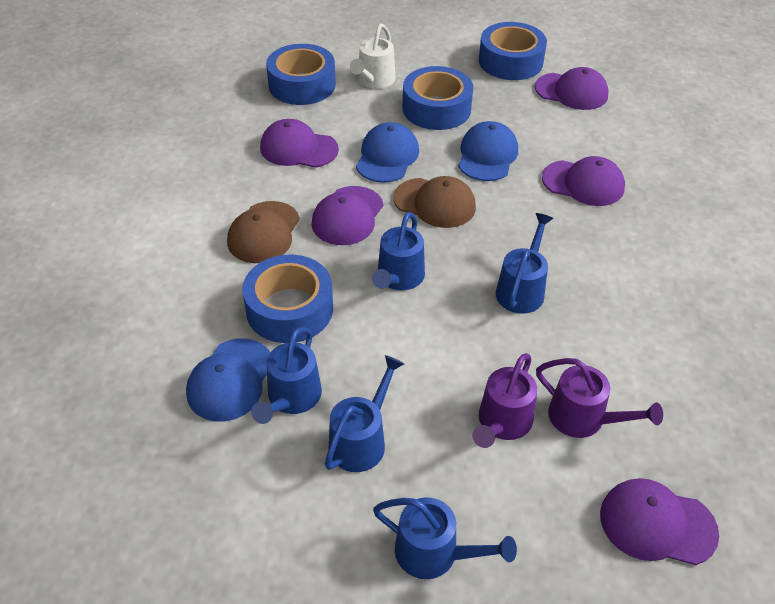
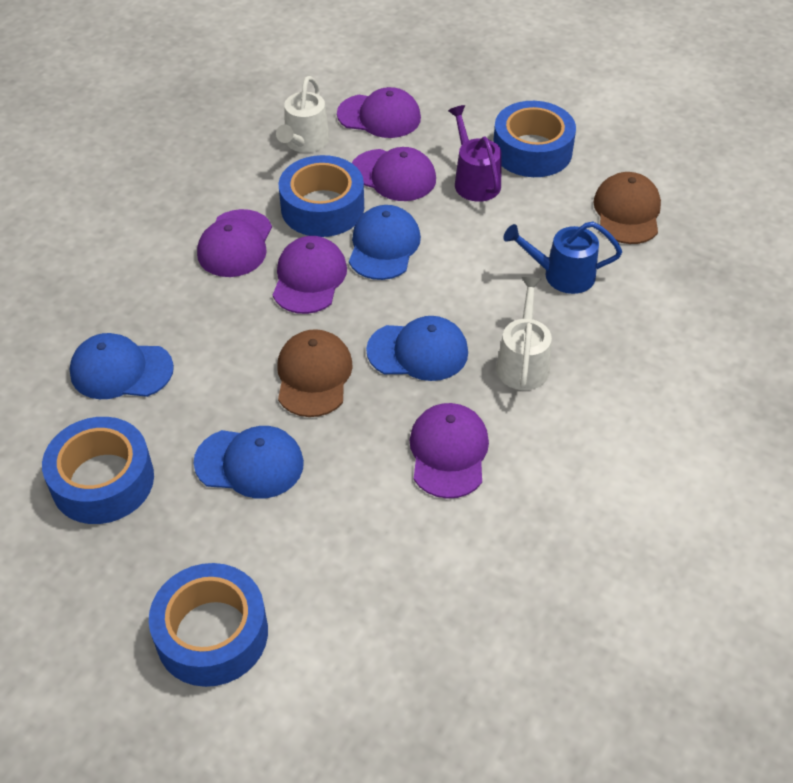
blue cap: 3 -> 4
blue watering can: 5 -> 1
purple watering can: 2 -> 1
white watering can: 1 -> 2

